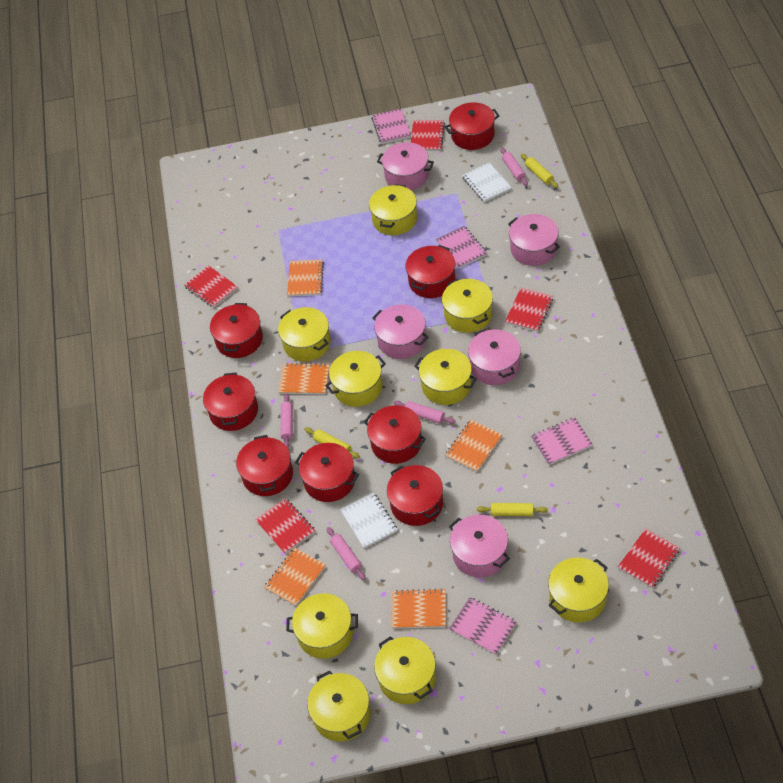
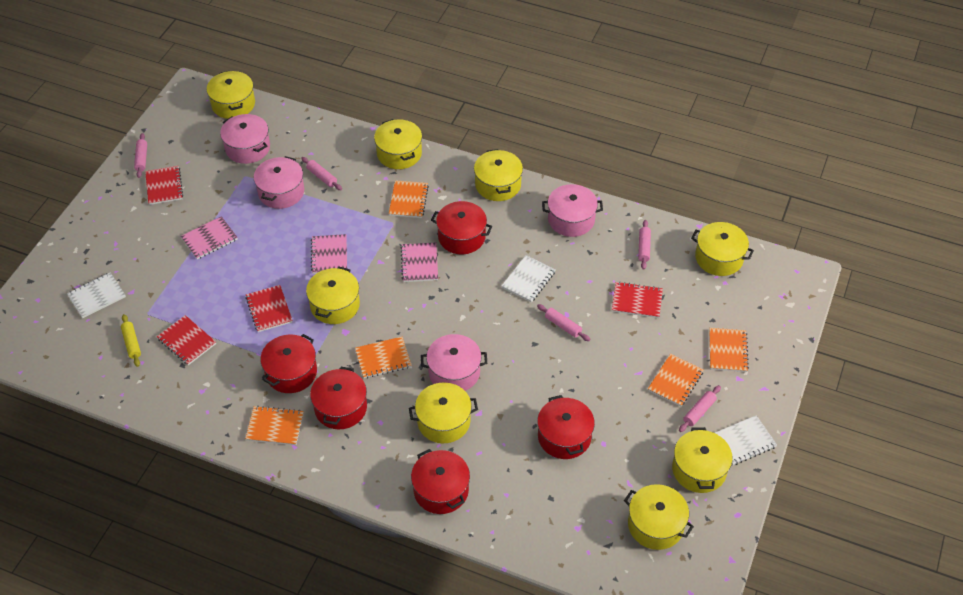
pink notebook: 4 -> 3
pink pot: 5 -> 4
pink rolling pin: 4 -> 5
red notebook: 5 -> 4
red pot: 8 -> 5
white notebook: 2 -> 3
yellow pot: 9 -> 8
yellow rolling pin: 3 -> 1

